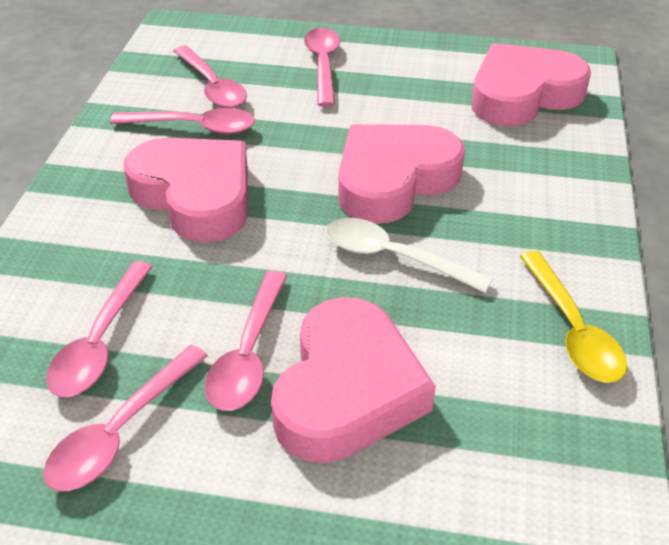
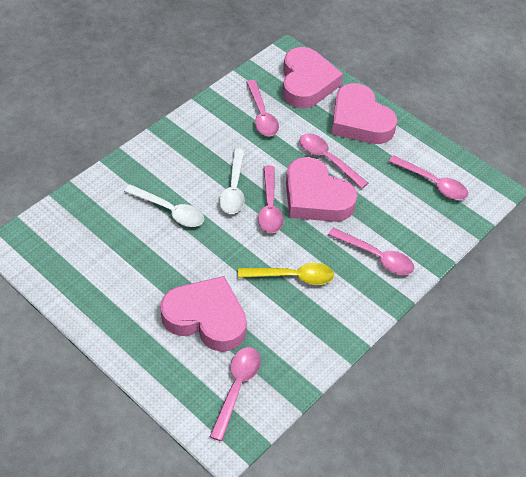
white spoon: 1 -> 2

